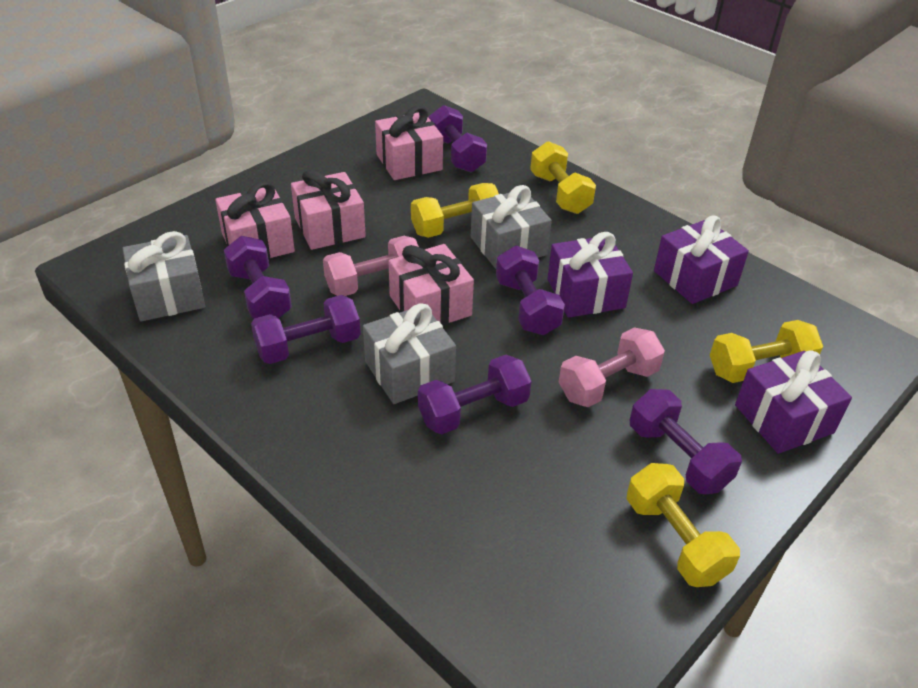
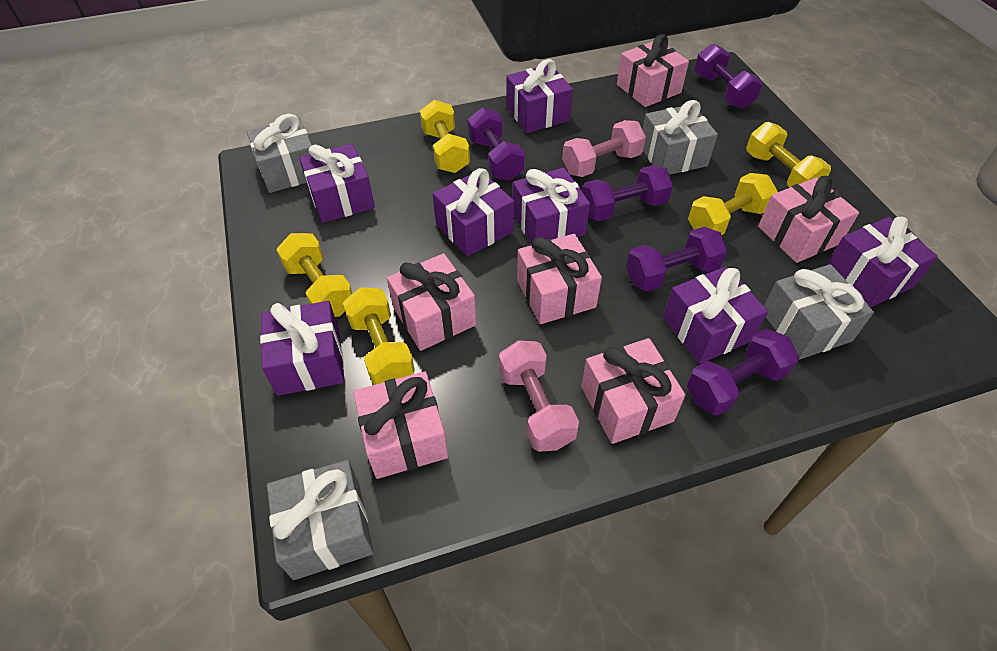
grey gift: 3 -> 4
pink gift: 4 -> 6
purple dumbbell: 6 -> 5
purple gift: 3 -> 7
yellow dumbbell: 4 -> 5

